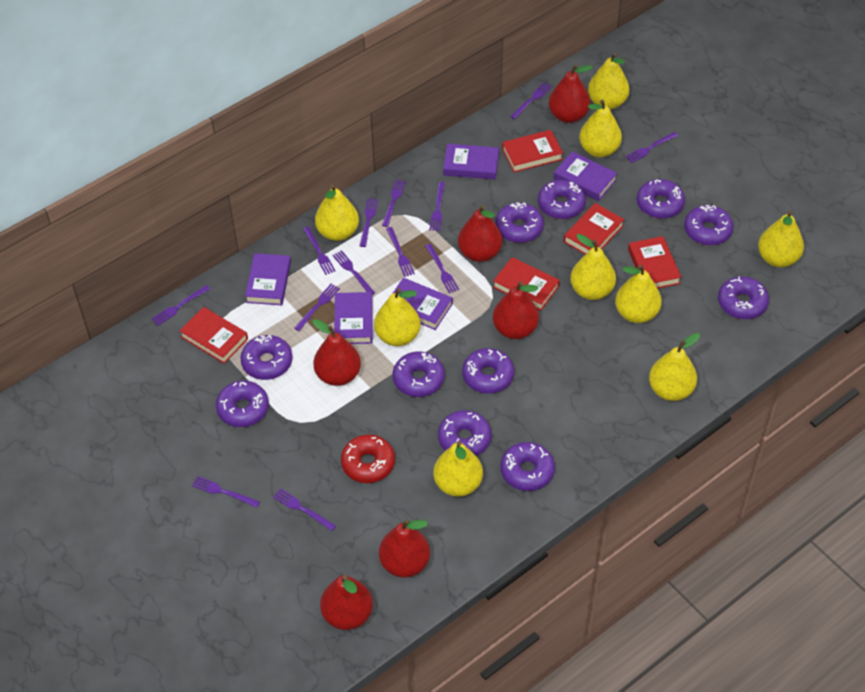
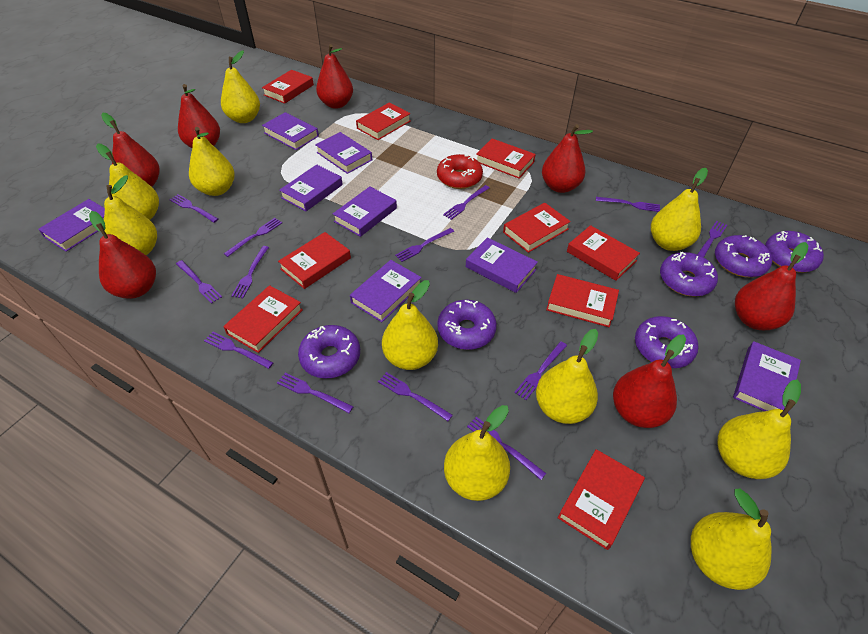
purple book: 5 -> 8
purple donut: 11 -> 6
red book: 5 -> 9
red pear: 6 -> 7
yellow pear: 9 -> 10

